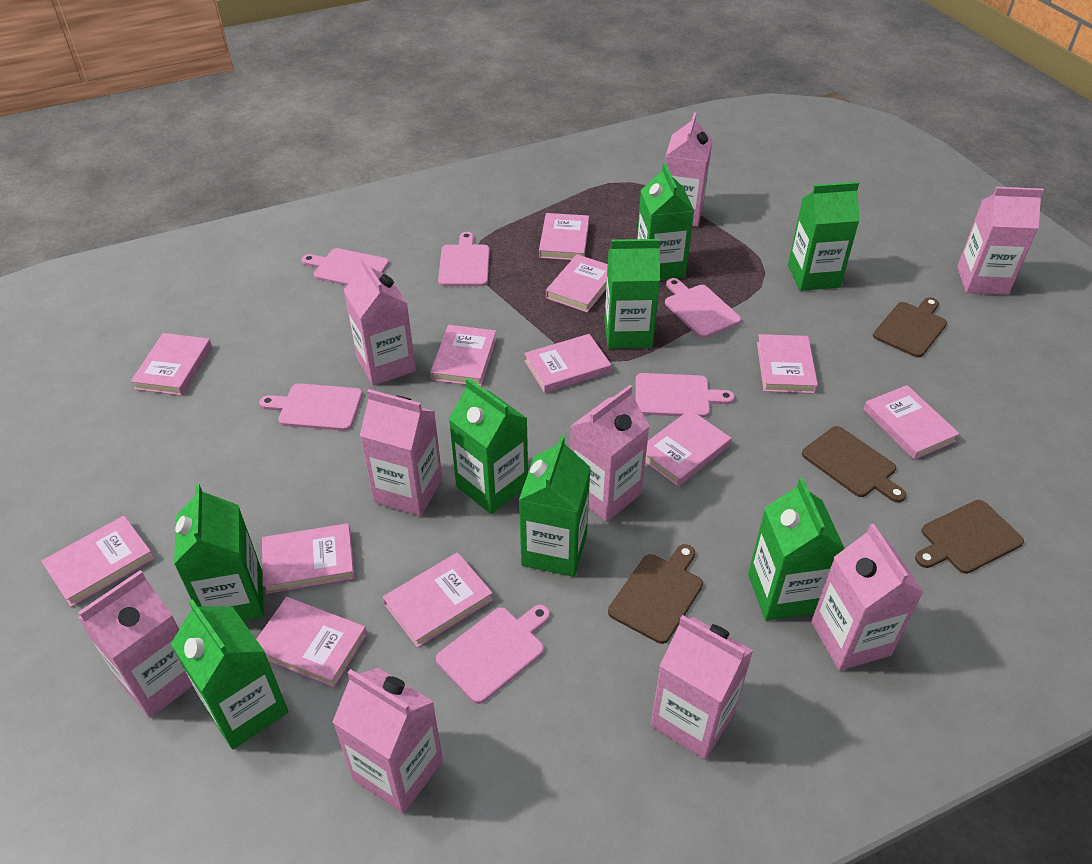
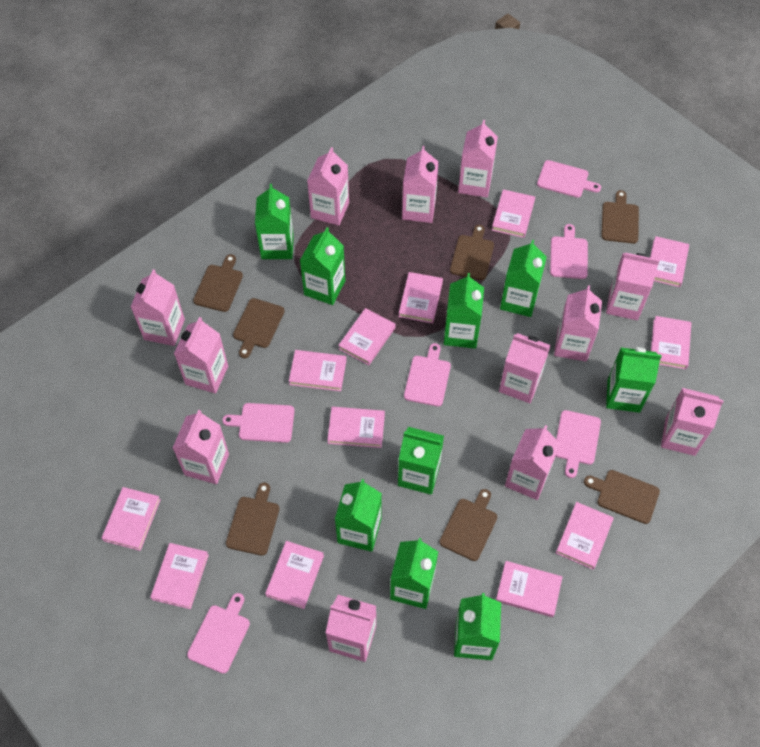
brown cutting board: 4 -> 7
green carton: 8 -> 9
pink carton: 9 -> 12

